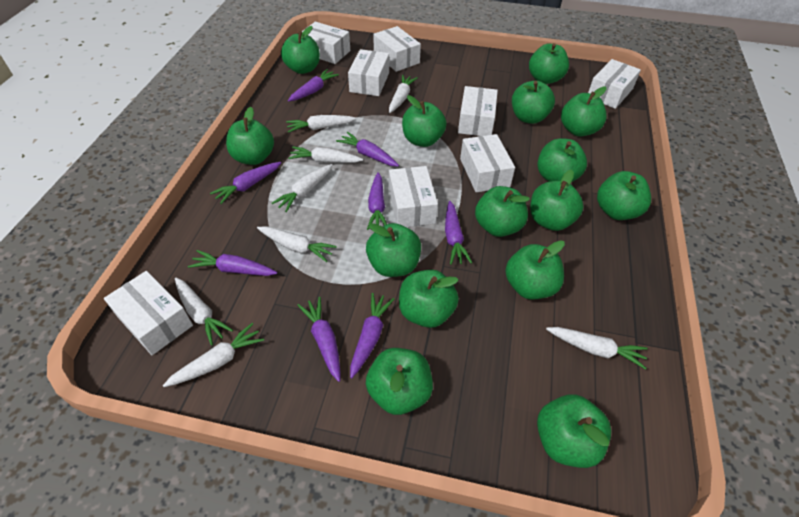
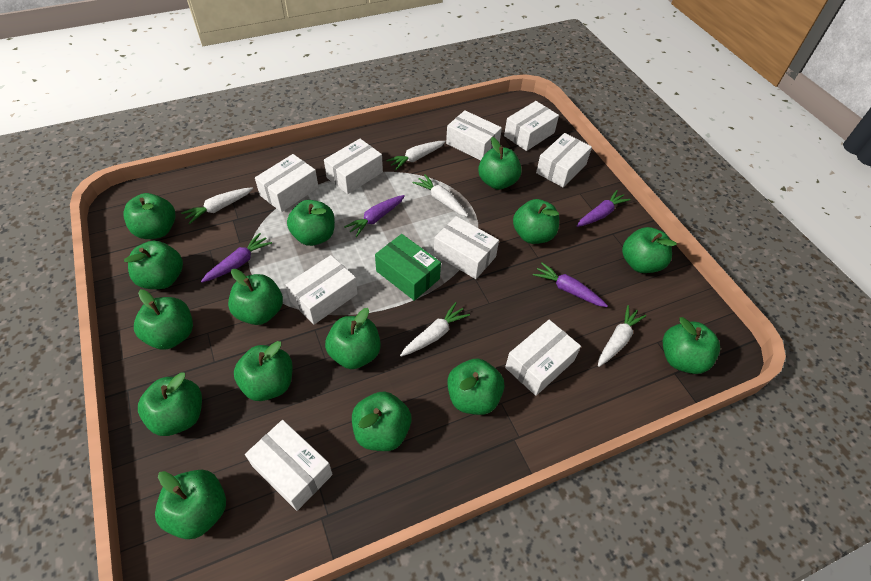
green box: 0 -> 1
purple carrot: 8 -> 4
white box: 8 -> 9
white carrot: 8 -> 5

